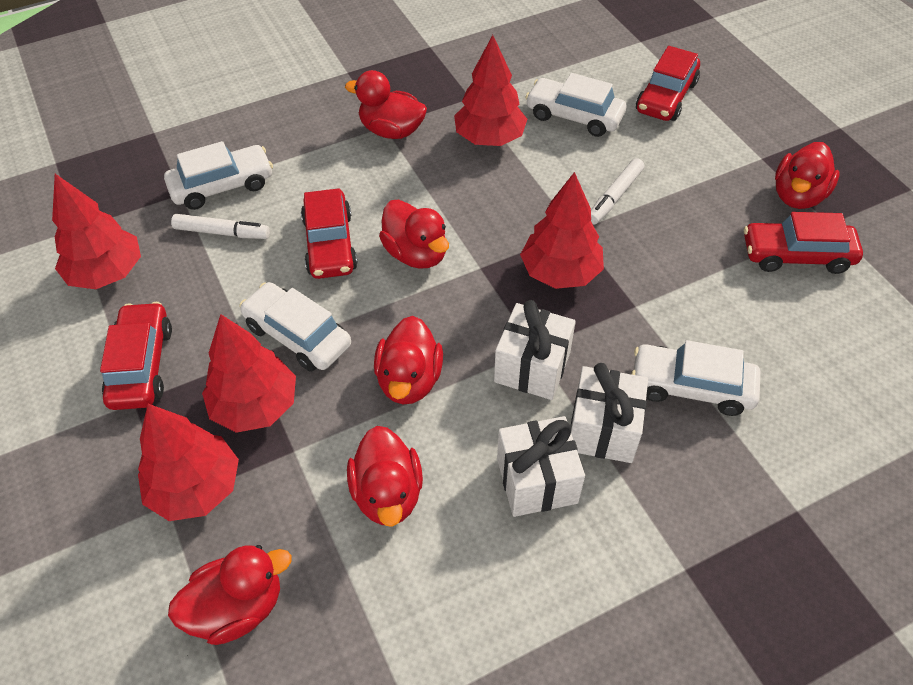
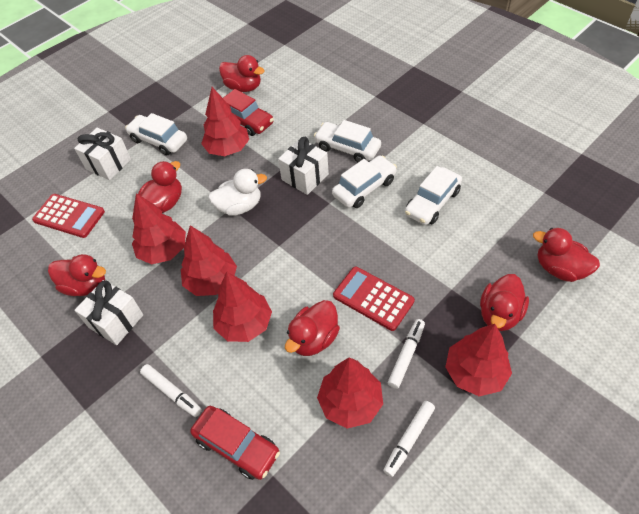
red calculator: 0 -> 2
red car: 4 -> 2
red tree: 5 -> 6
white duck: 0 -> 1
white marker: 2 -> 3

